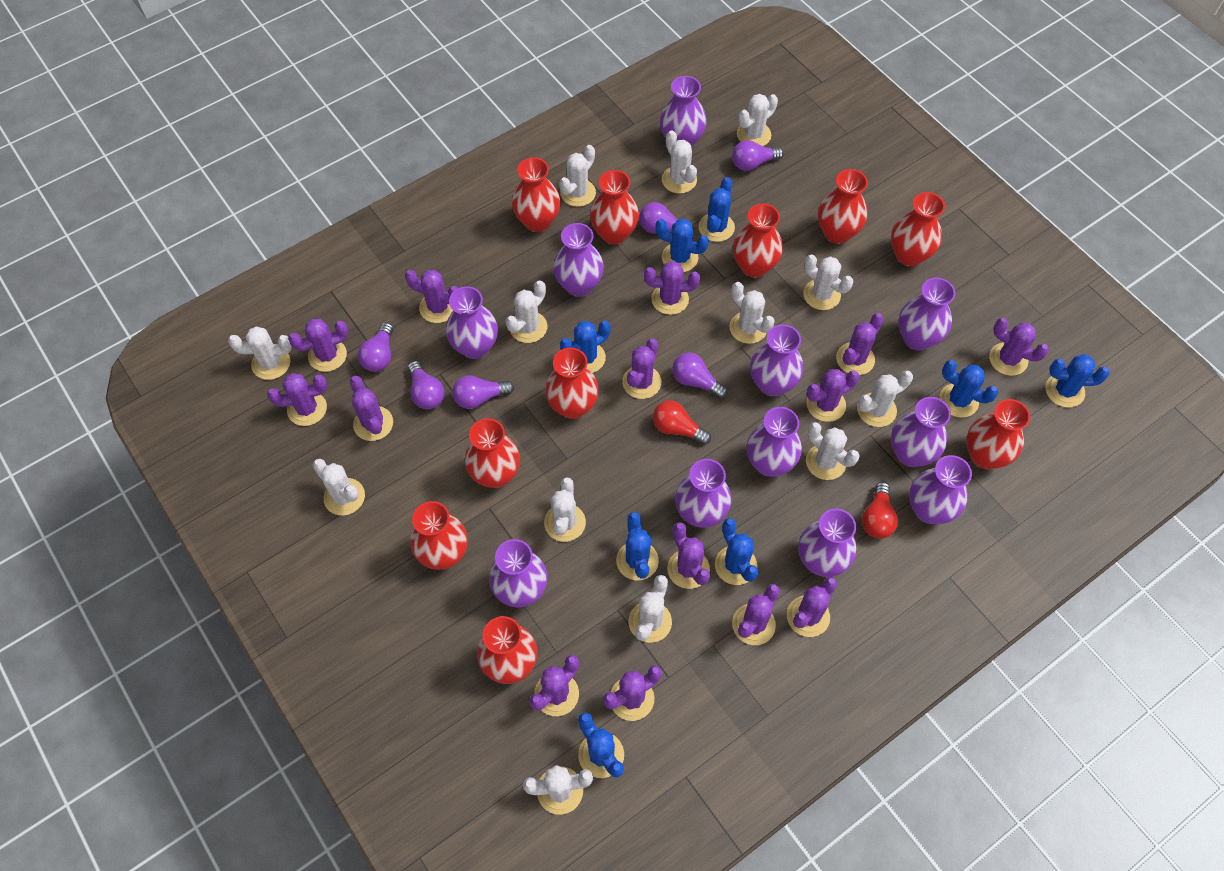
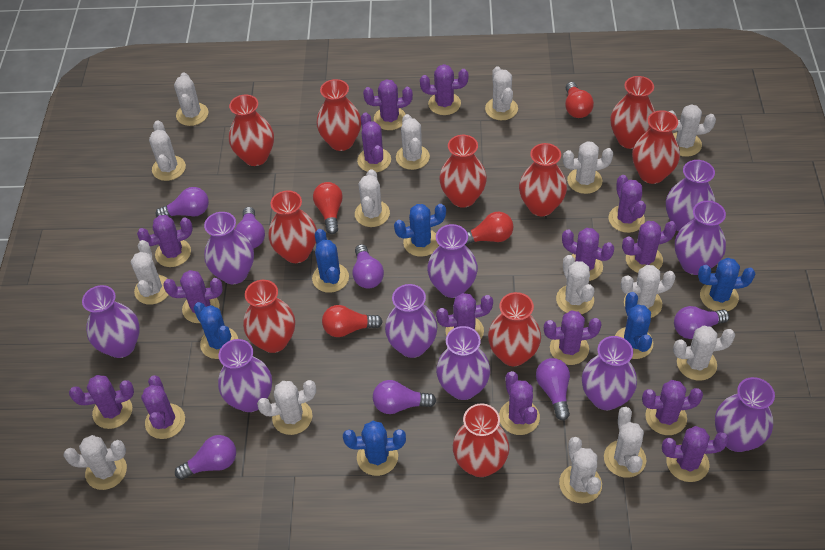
blue cactus: 8 -> 6
purple cactus: 14 -> 15
purple light bulb: 6 -> 7
purple vase: 11 -> 10
red light bulb: 2 -> 4
white cactus: 13 -> 15

